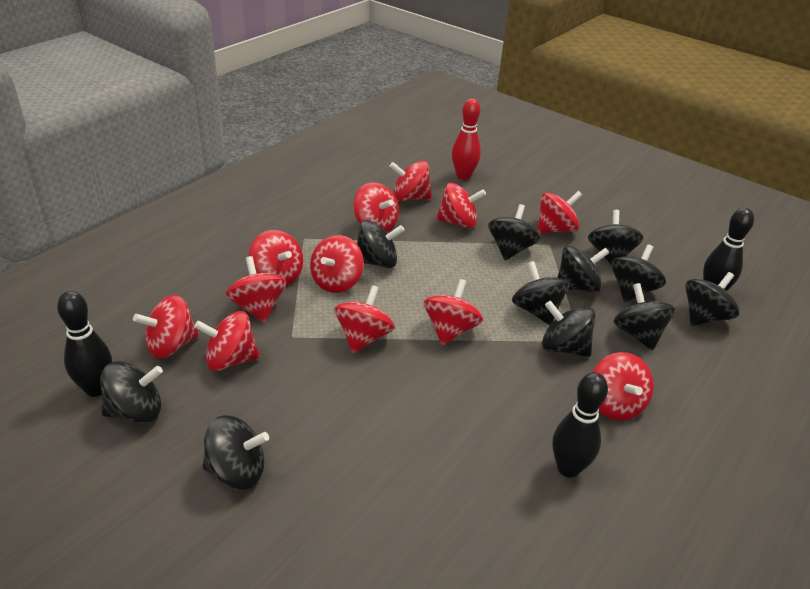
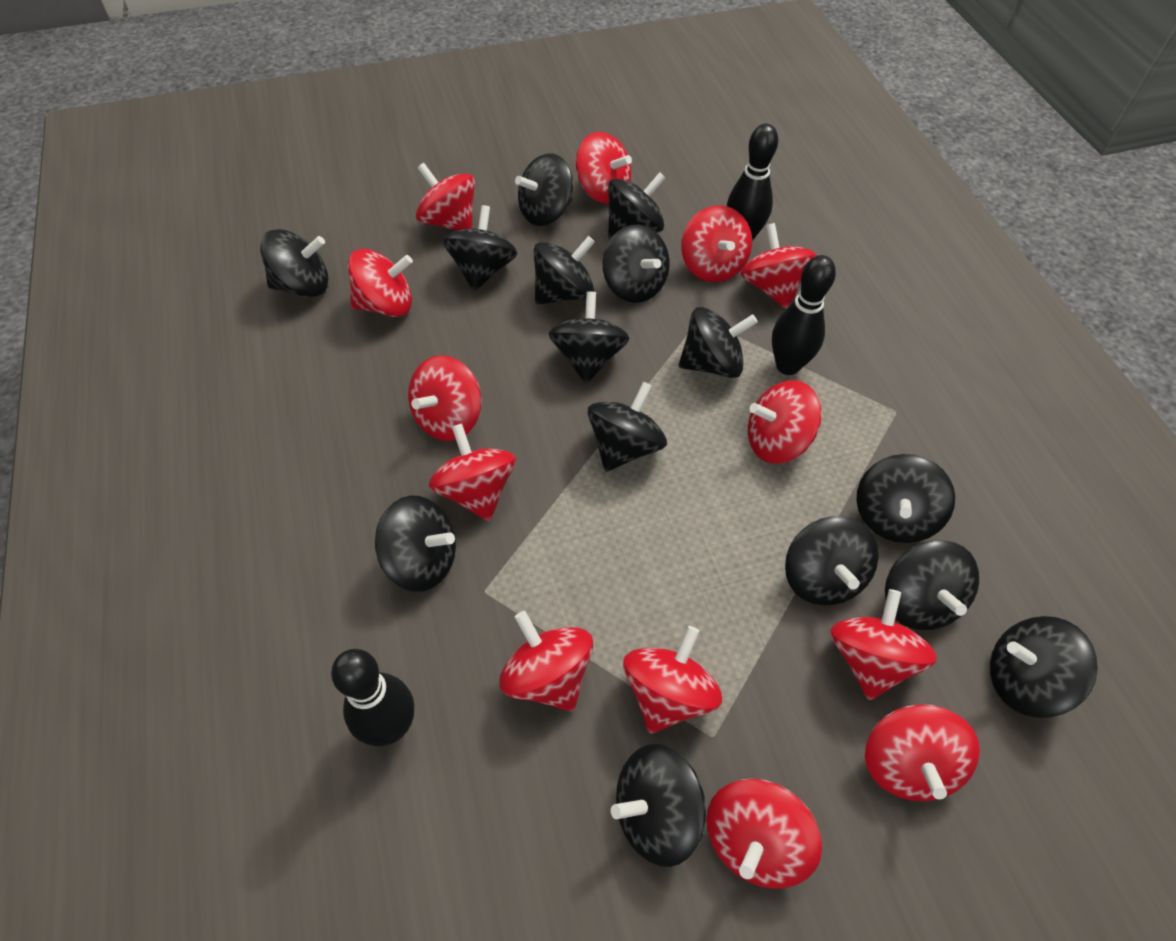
black spinning top: 11 -> 15
red bowling pin: 1 -> 0
red spinning top: 12 -> 13

